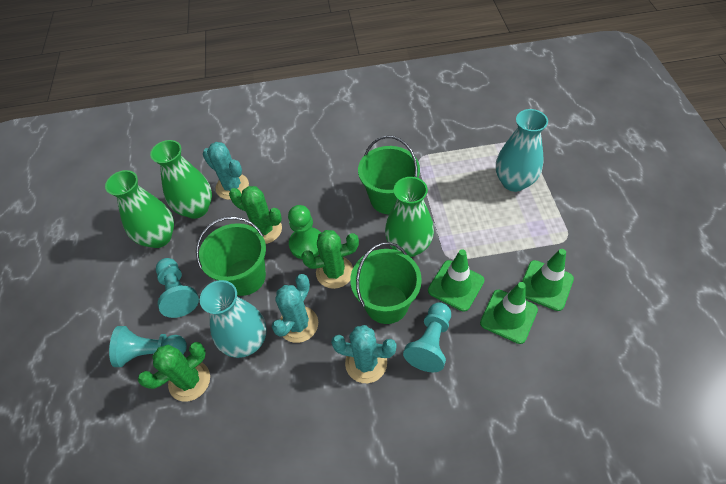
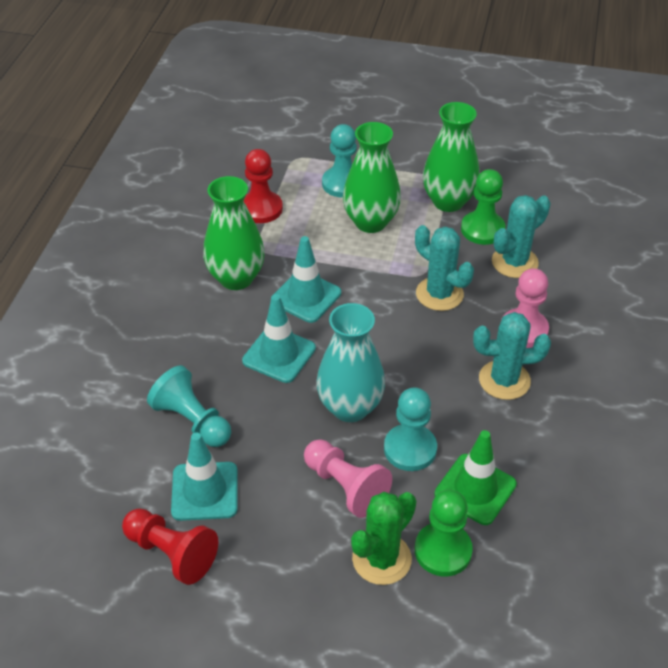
green bucket: 3 -> 0
green cactus: 3 -> 1
green pawn: 1 -> 2
green traffic cone: 3 -> 1
pink pawn: 0 -> 2
red pawn: 0 -> 2
turquoise traffic cone: 0 -> 3
turquoise vase: 2 -> 1

